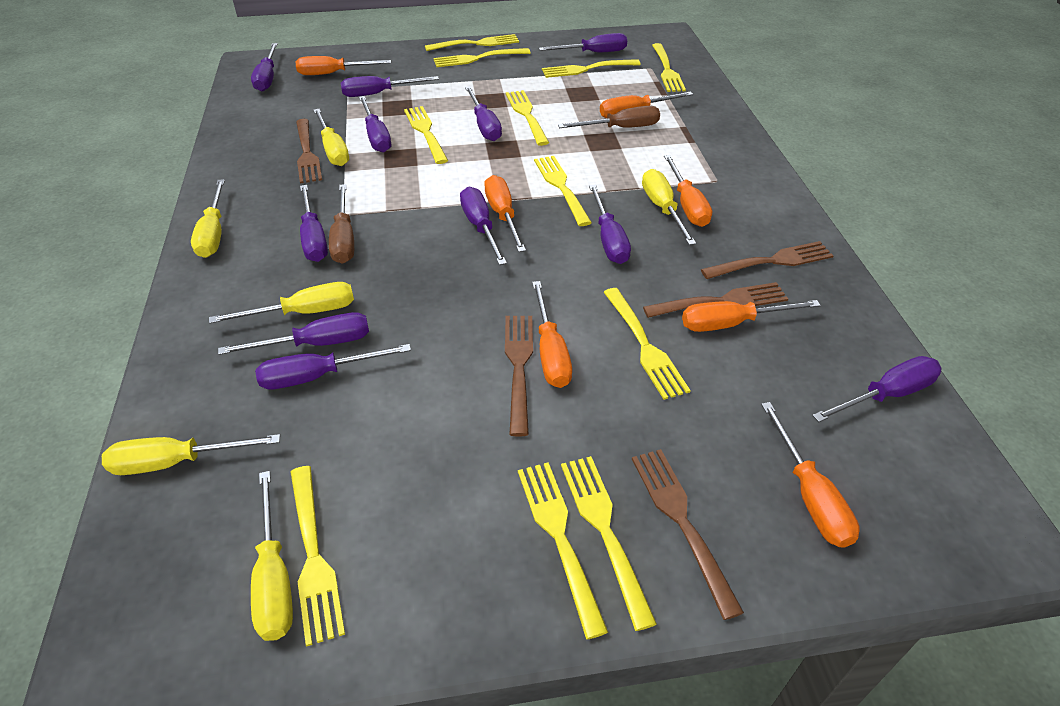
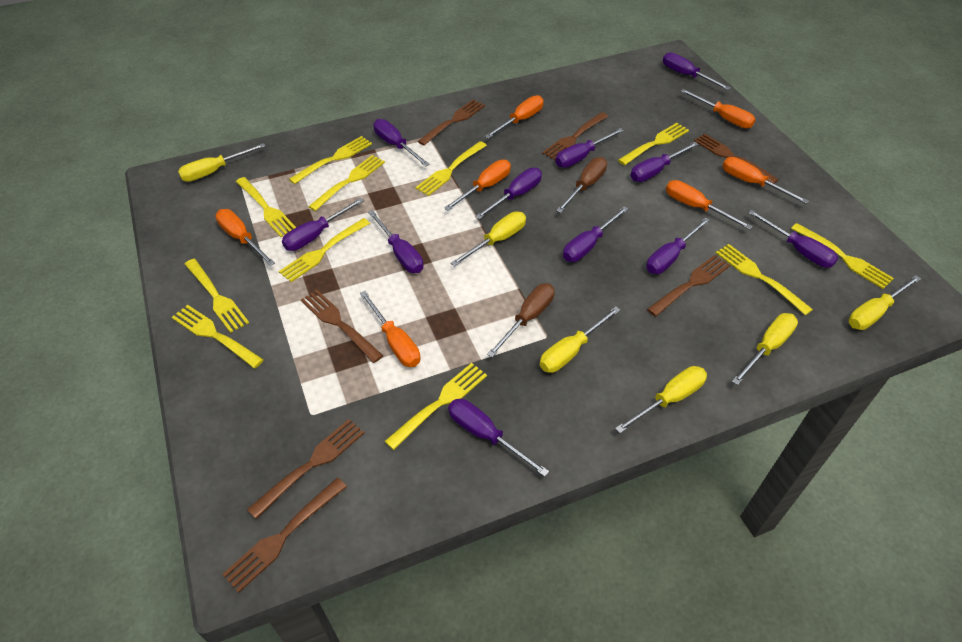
brown fork: 5 -> 7

